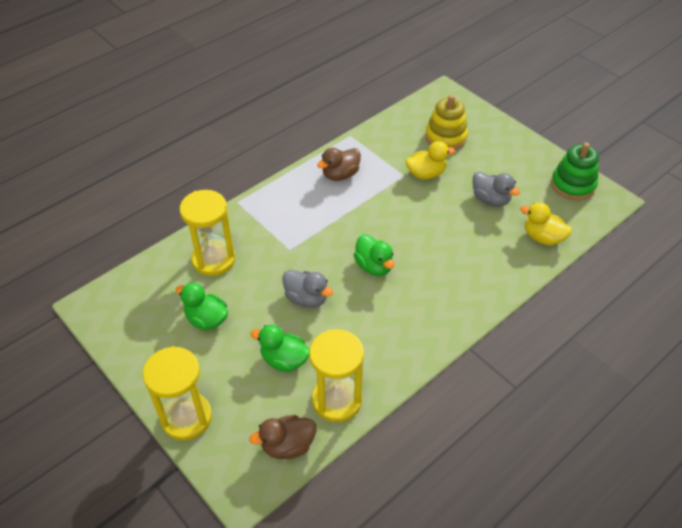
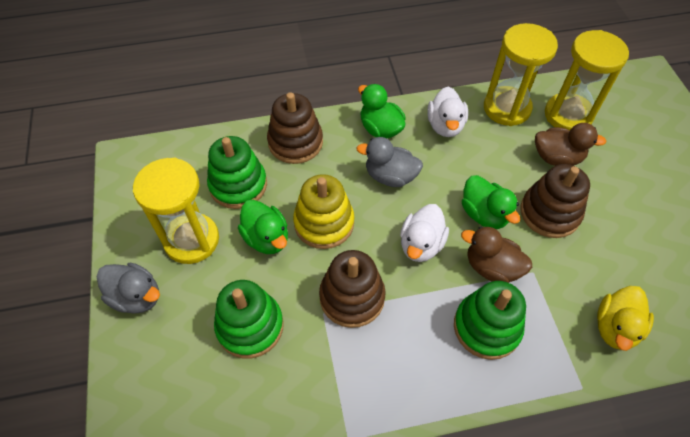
brown stacking toy: 0 -> 3
green stacking toy: 1 -> 3
white duck: 0 -> 2
yellow duck: 2 -> 1

